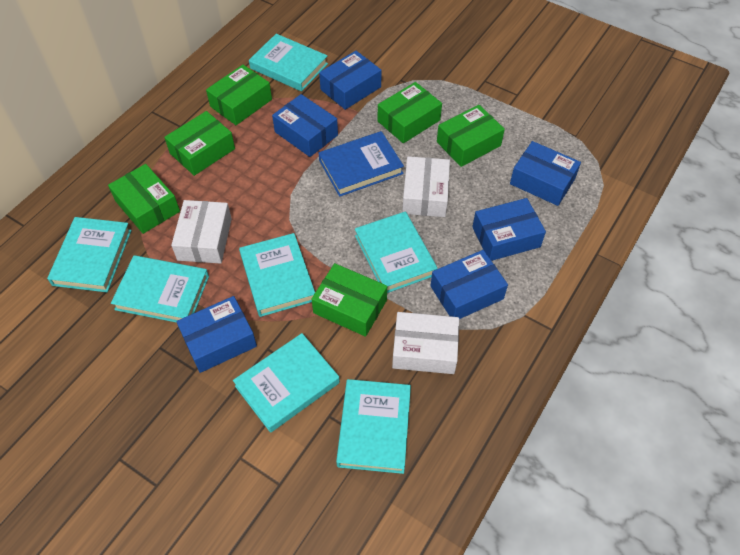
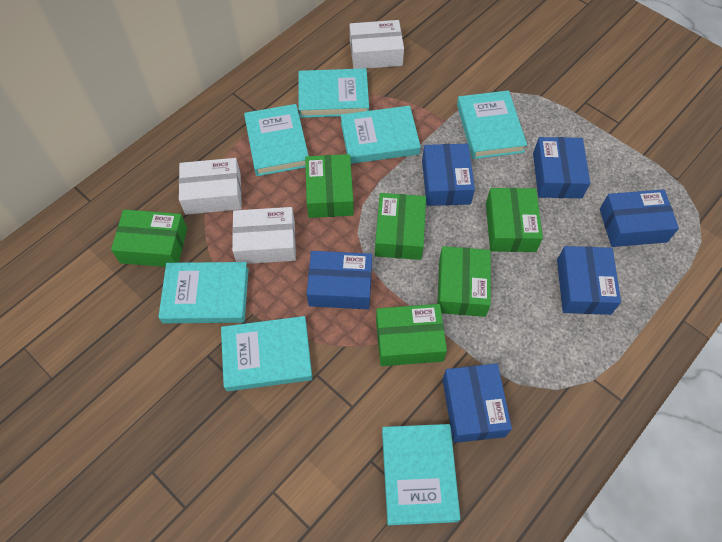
blue book: 1 -> 0

